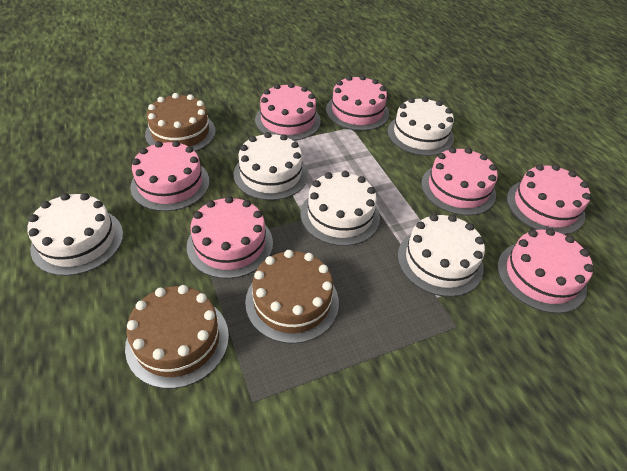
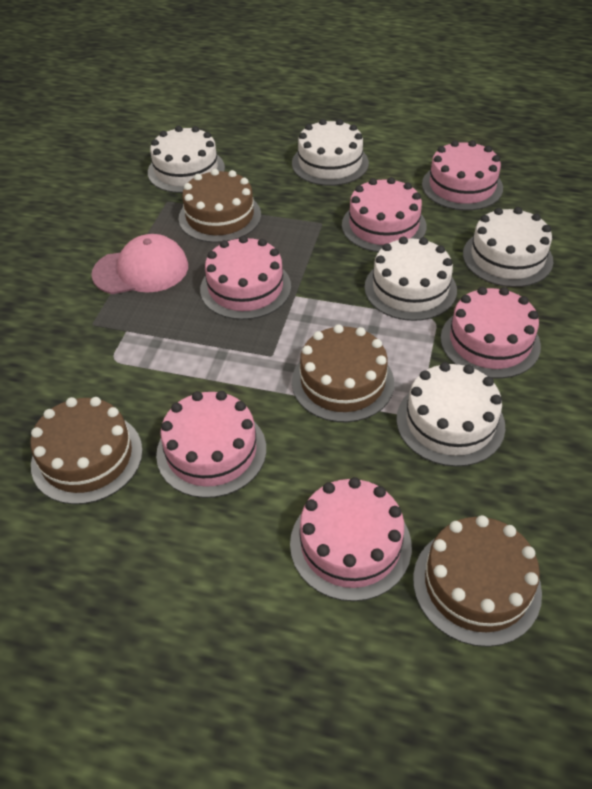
brown cake: 3 -> 4
pink cake: 7 -> 6
pink cap: 0 -> 1

